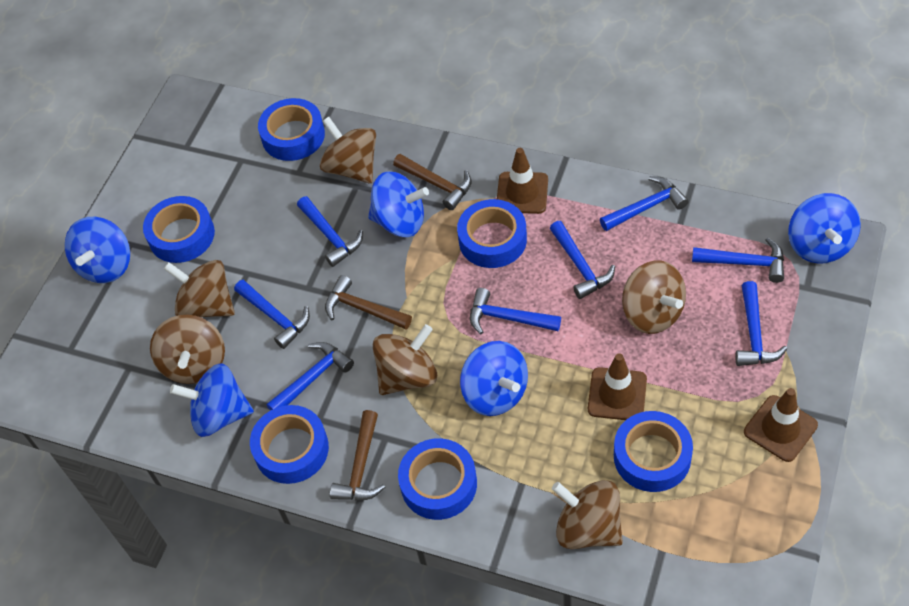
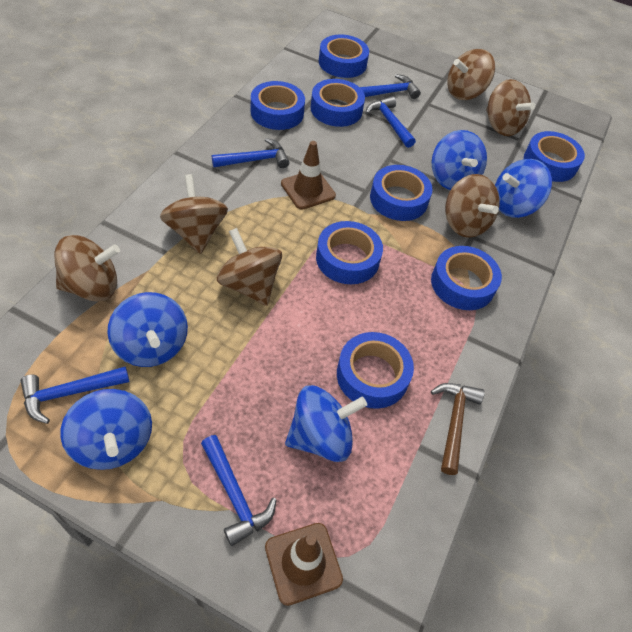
blue hammer: 8 -> 5
blue tape: 6 -> 8
brown hammer: 3 -> 1
brown traffic cone: 3 -> 2

